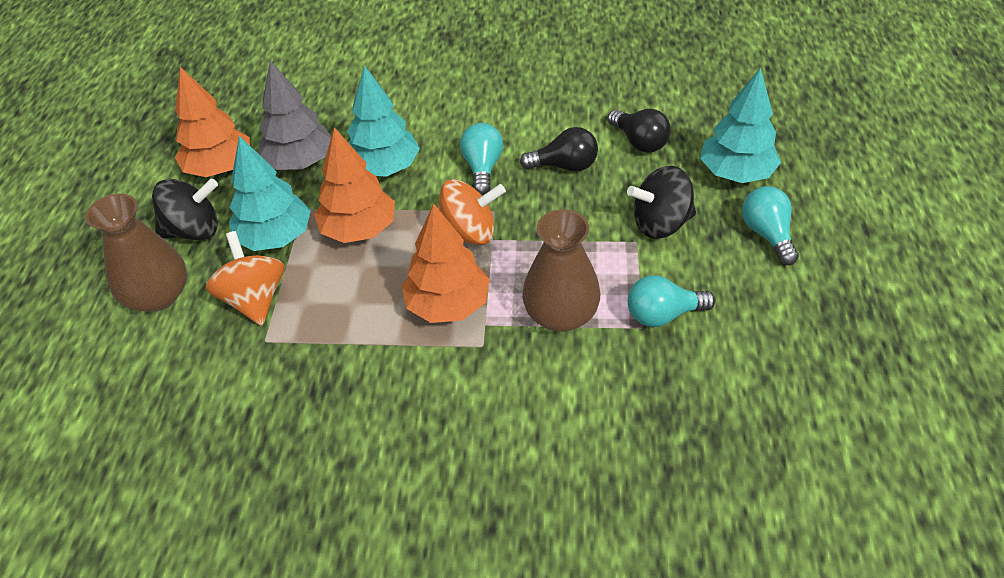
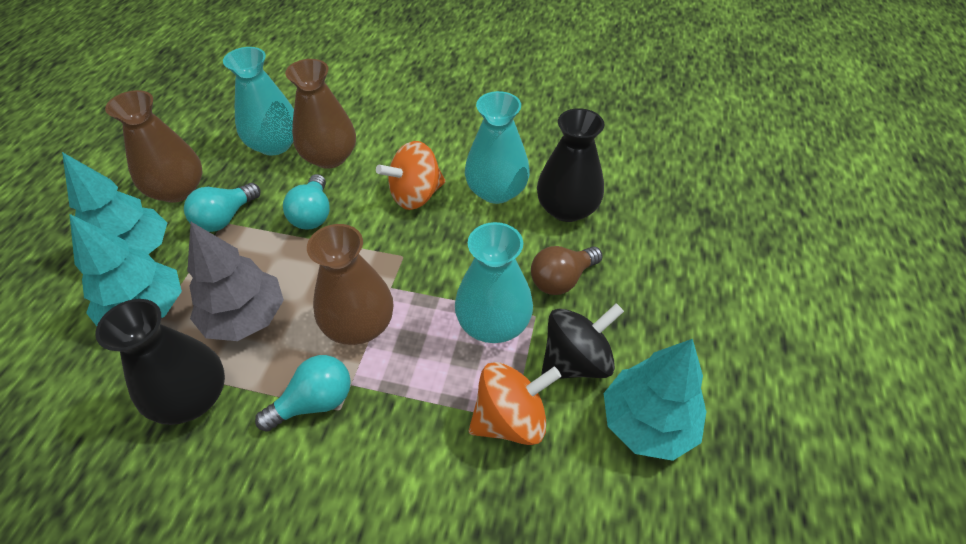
black light bulb: 2 -> 0
black spinning top: 2 -> 1
black vase: 0 -> 2
brown light bulb: 0 -> 1
brown vase: 2 -> 3
orange tree: 3 -> 0
turquoise vase: 0 -> 3

